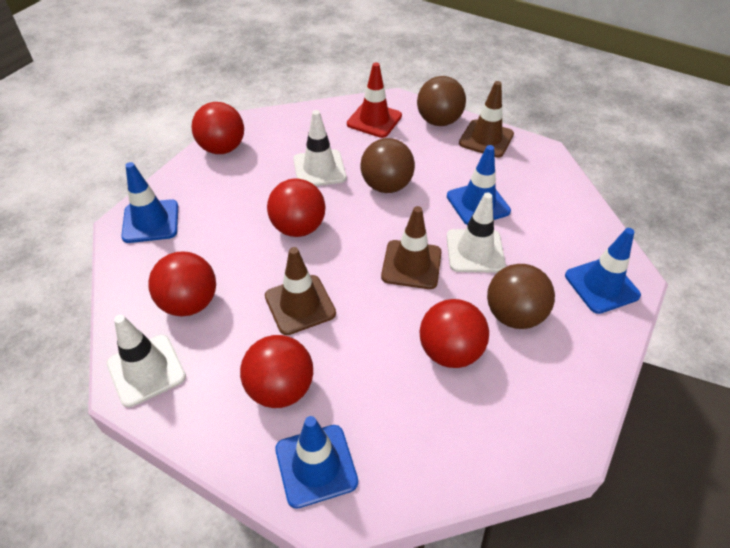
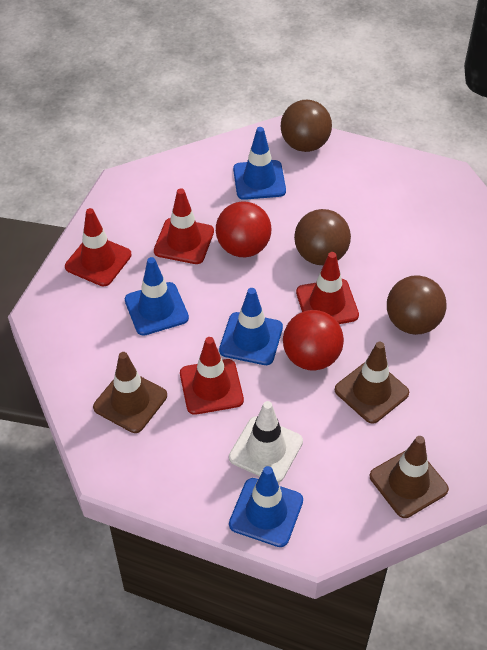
red ball: 5 -> 2
red traffic cone: 1 -> 4
white traffic cone: 3 -> 1

